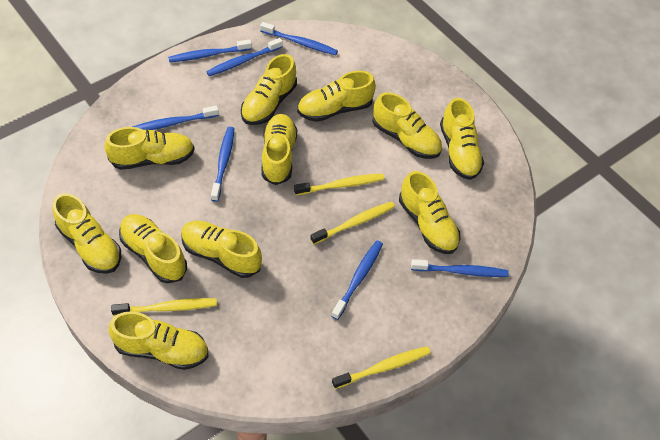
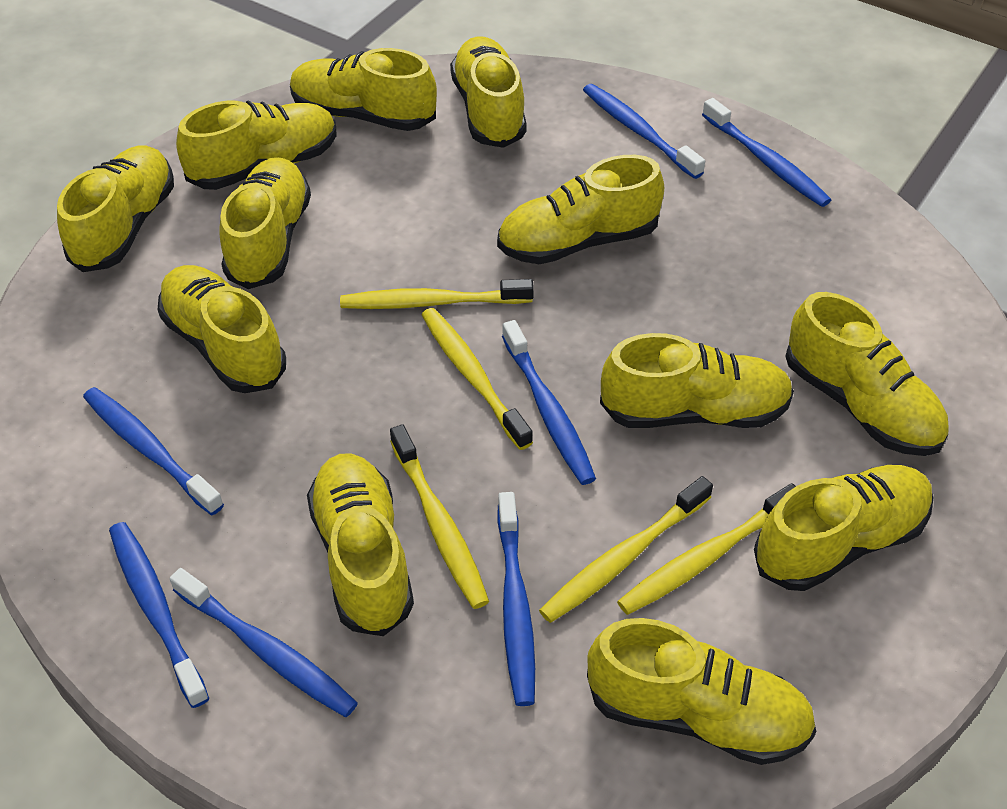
yellow shoe: 11 -> 12
yellow toothbrush: 4 -> 5

